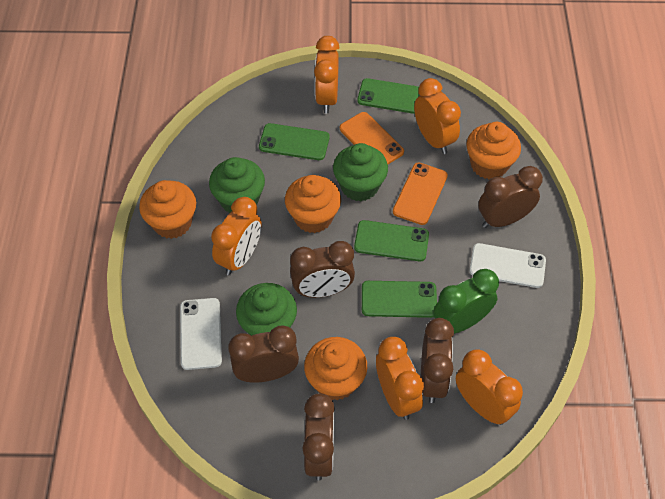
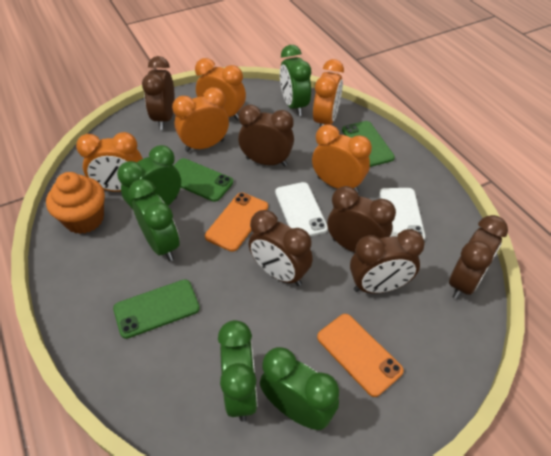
brown clock: 5 -> 6
green clock: 1 -> 5
green cupcake: 3 -> 0
green phone: 4 -> 3
orange cupcake: 4 -> 1

